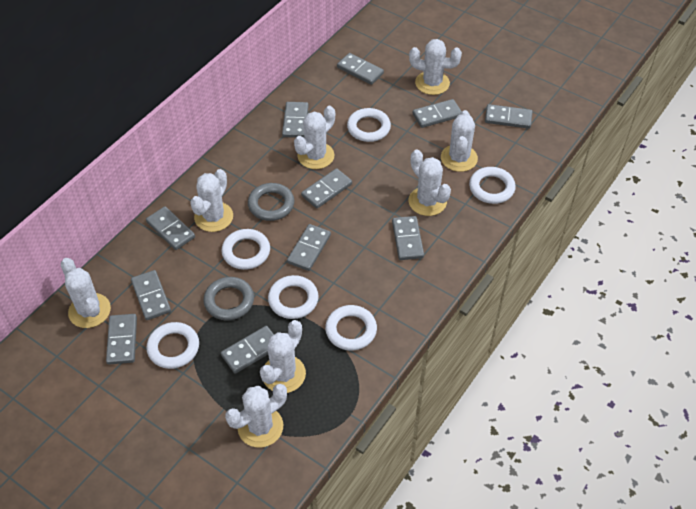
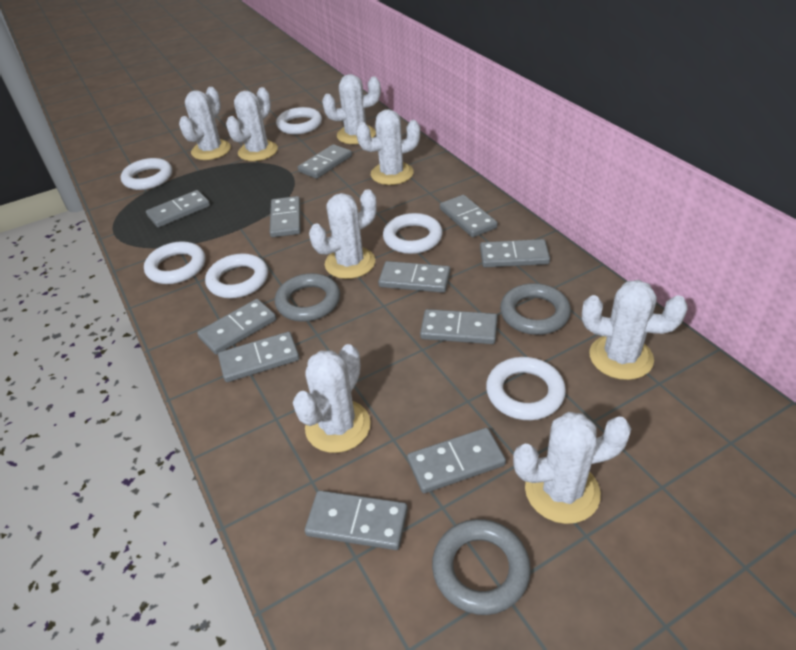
grey ring: 2 -> 3

